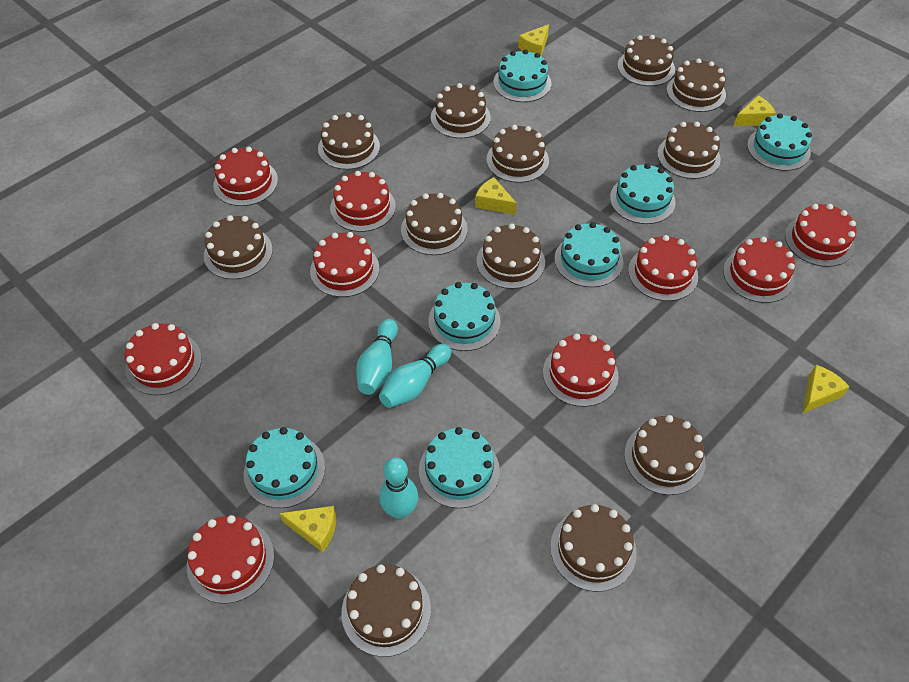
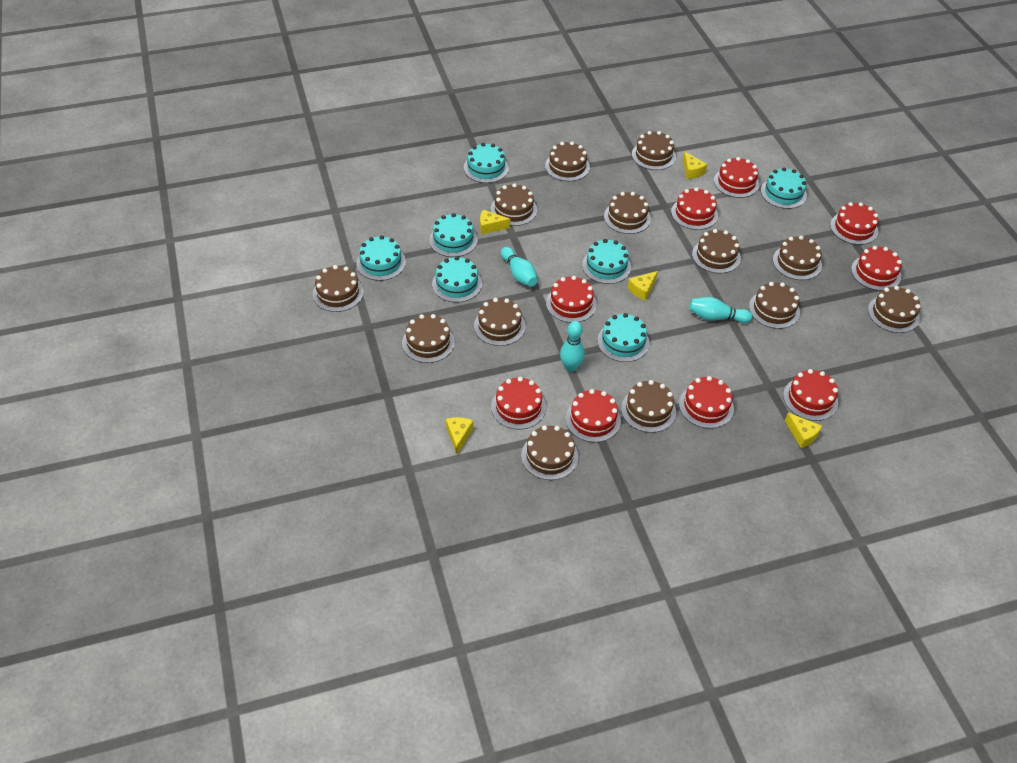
brown cake: 12 -> 13

